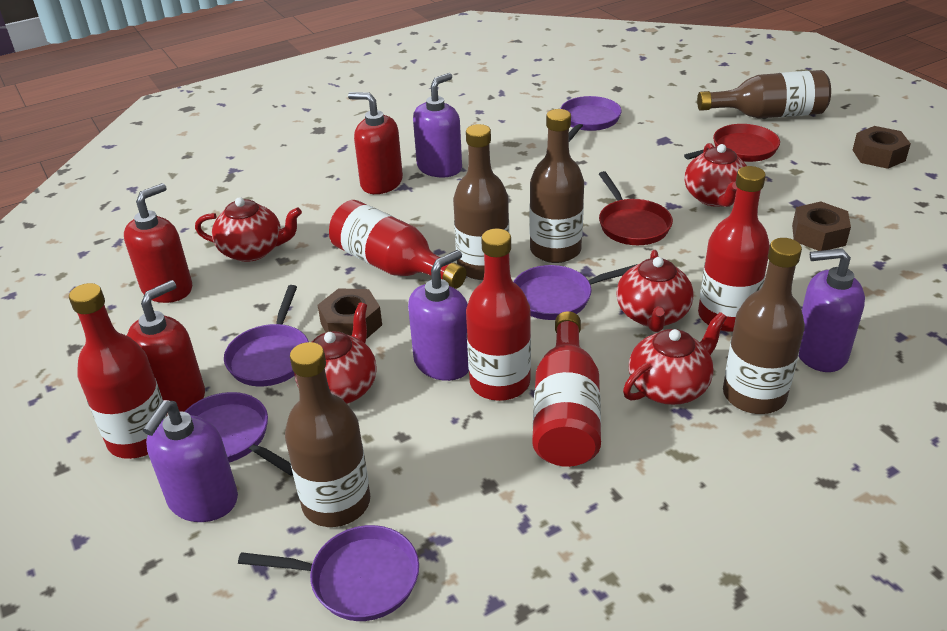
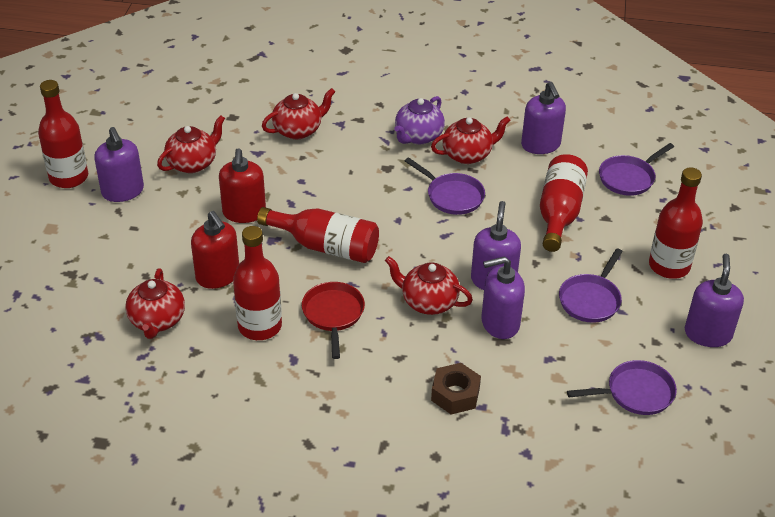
brown bottle: 5 -> 0
brown nut: 3 -> 1
purple pan: 5 -> 4
purple soap dispenser: 4 -> 5
purple teapot: 0 -> 1
red pan: 2 -> 1
red soap dispenser: 3 -> 2

